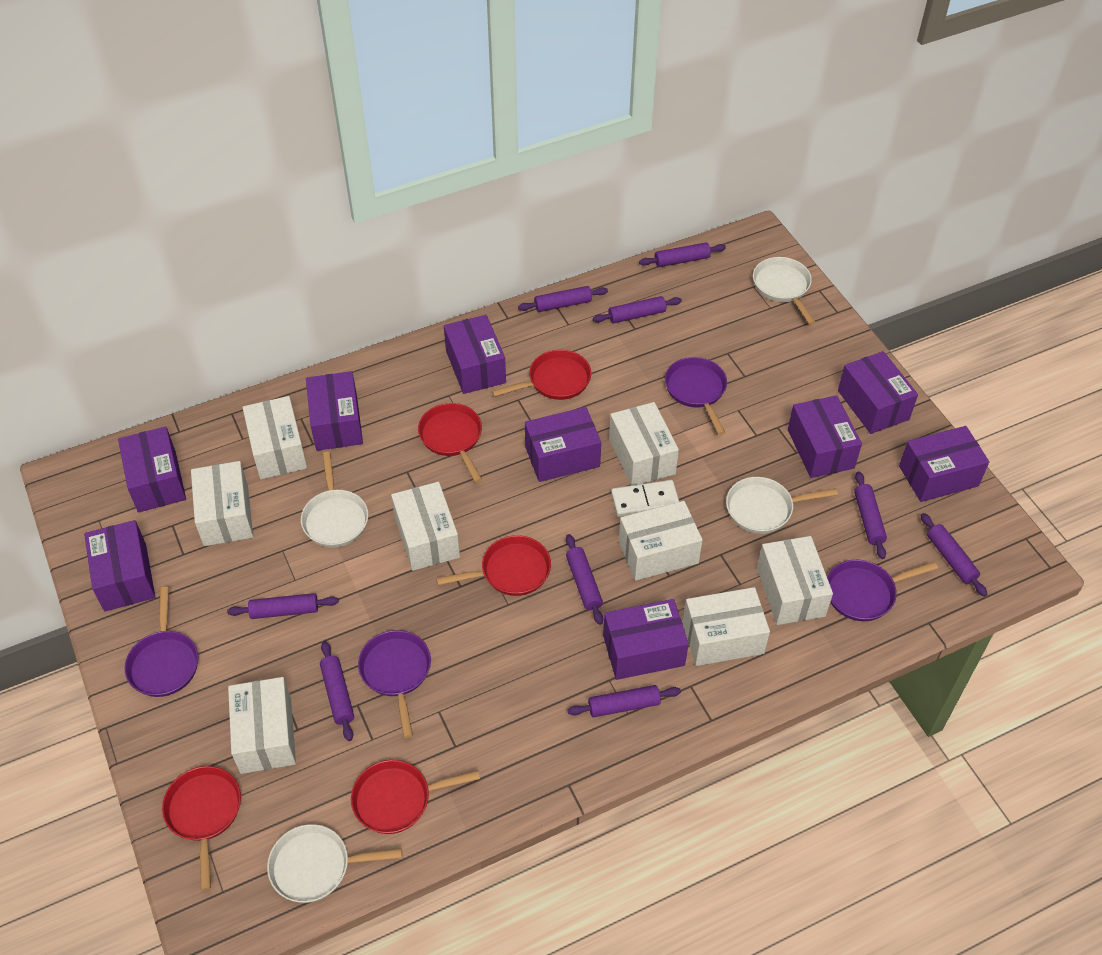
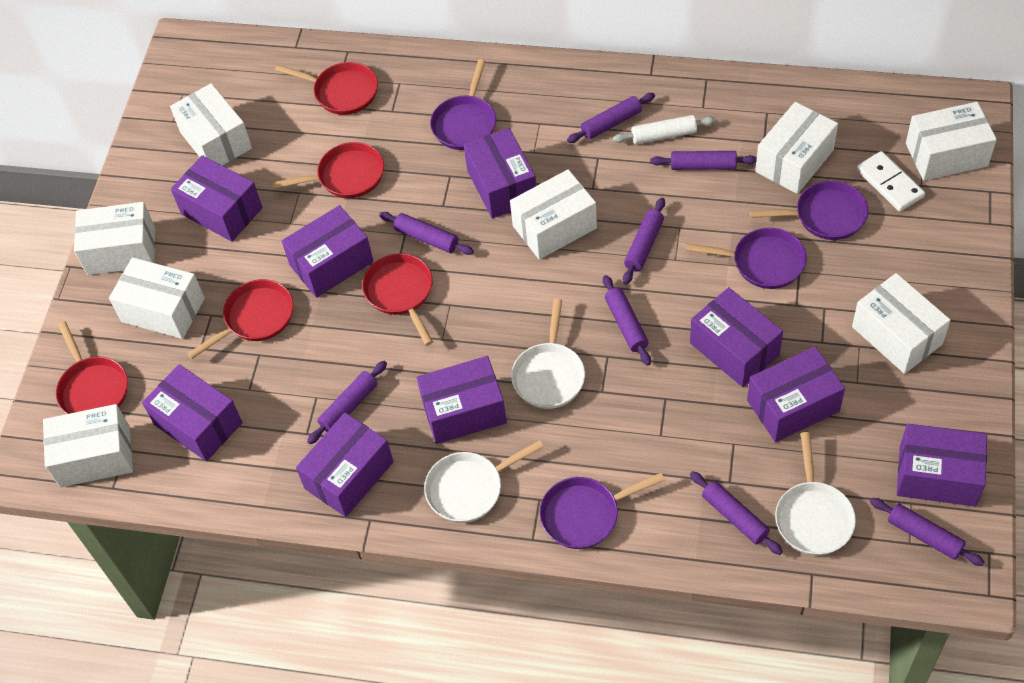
purple rolling pin: 9 -> 8
white pan: 4 -> 3
white rolling pin: 0 -> 1

